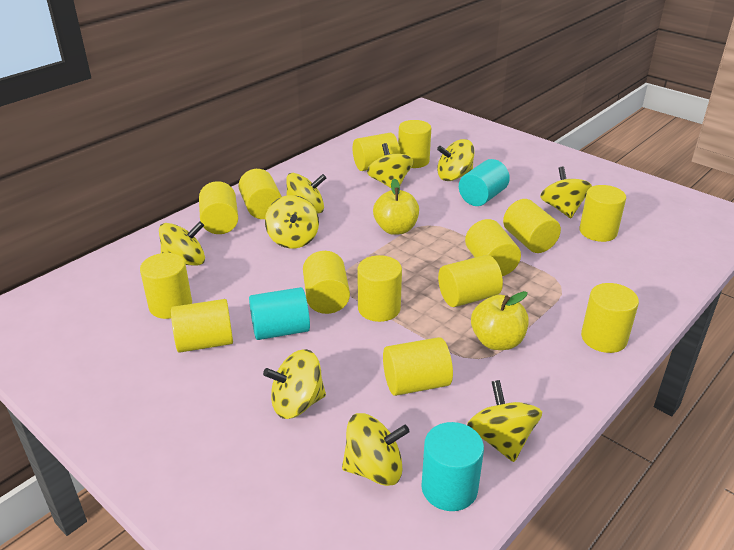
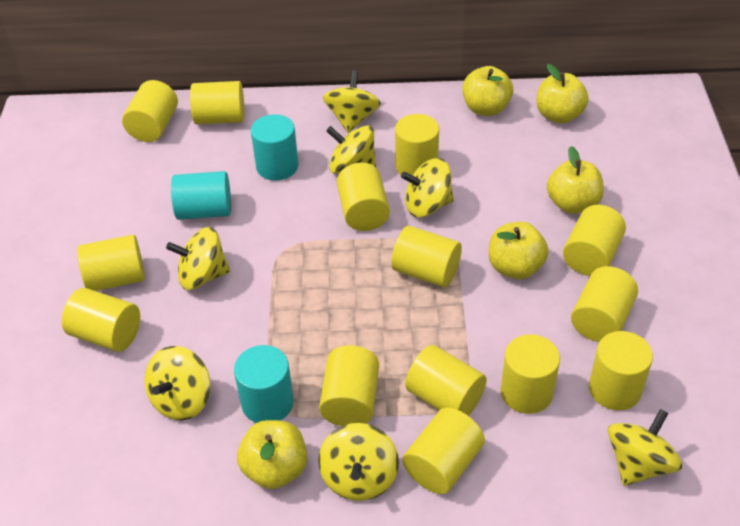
yellow apple: 2 -> 5
yellow spinning top: 9 -> 7

